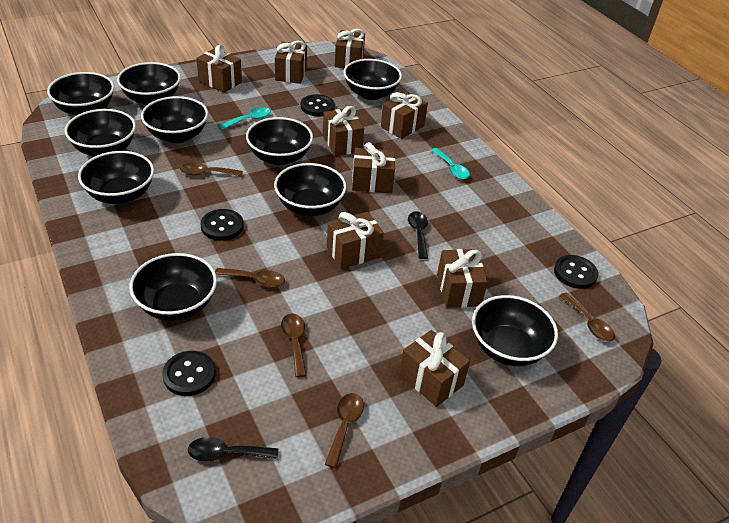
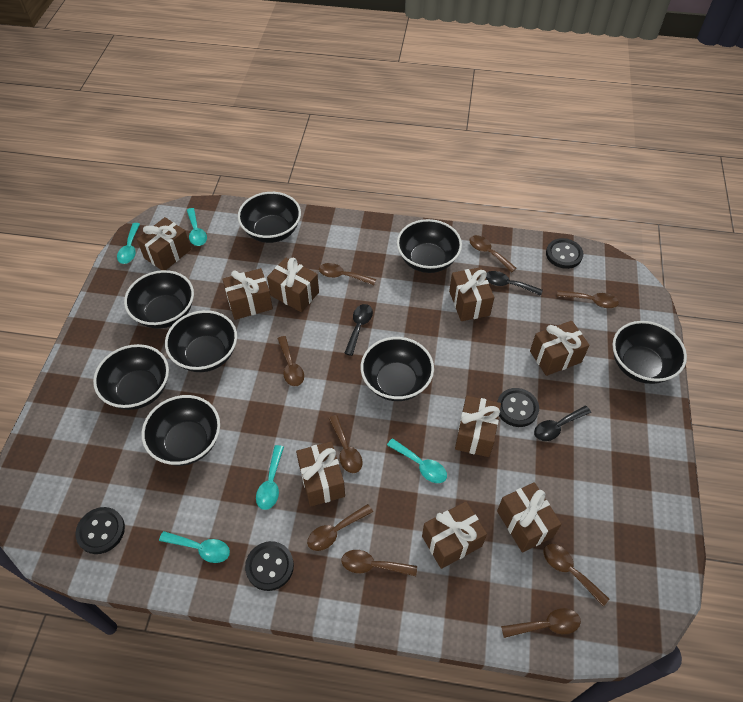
black bowl: 10 -> 8
black spoon: 2 -> 3
brown spoon: 5 -> 9
turquoise spoon: 2 -> 5

